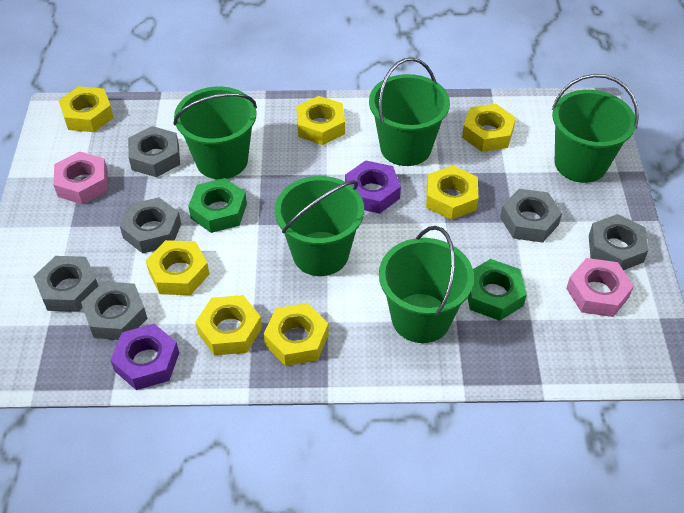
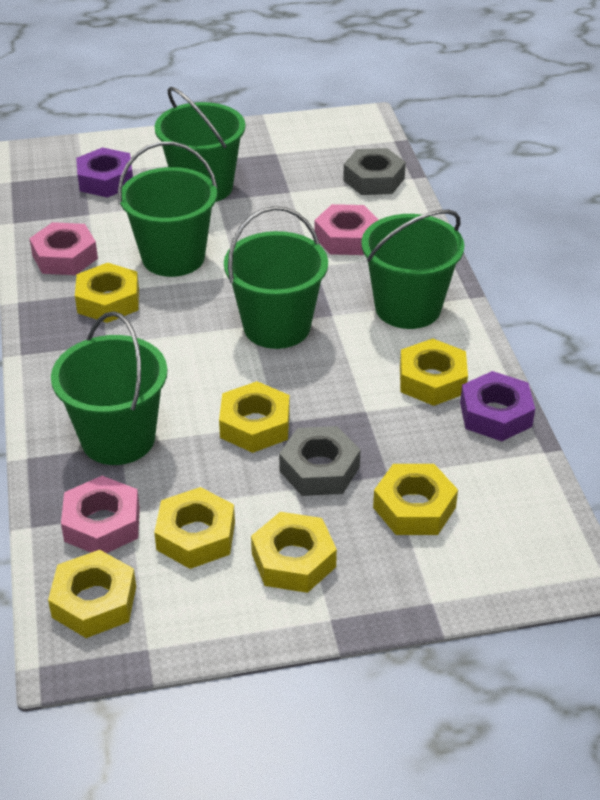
green nut: 2 -> 0
grey nut: 6 -> 2
pink nut: 2 -> 3

